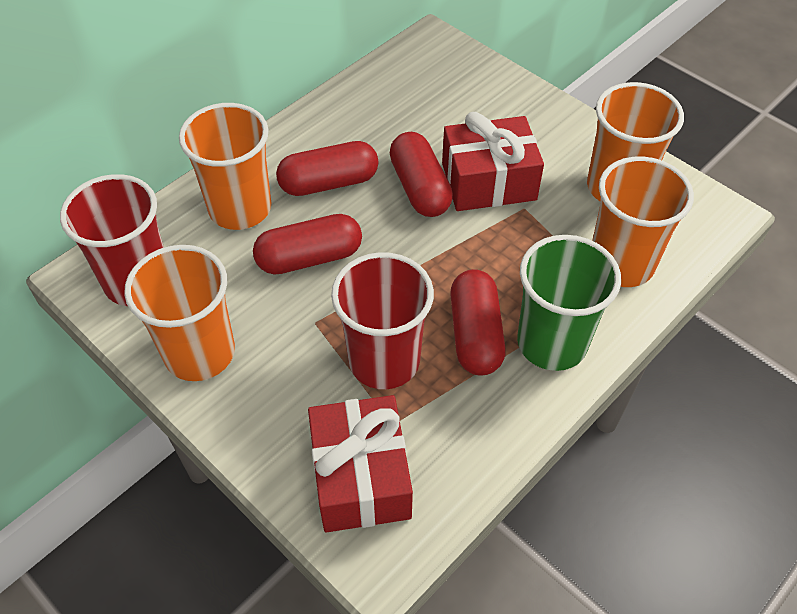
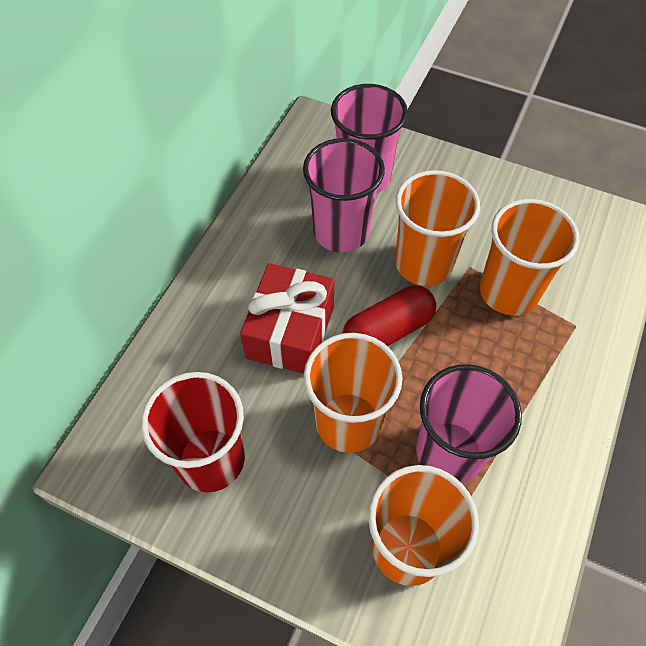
green cup: 1 -> 0
pink cup: 0 -> 3
red capsule: 4 -> 1
red cup: 2 -> 1
red gift: 2 -> 1

